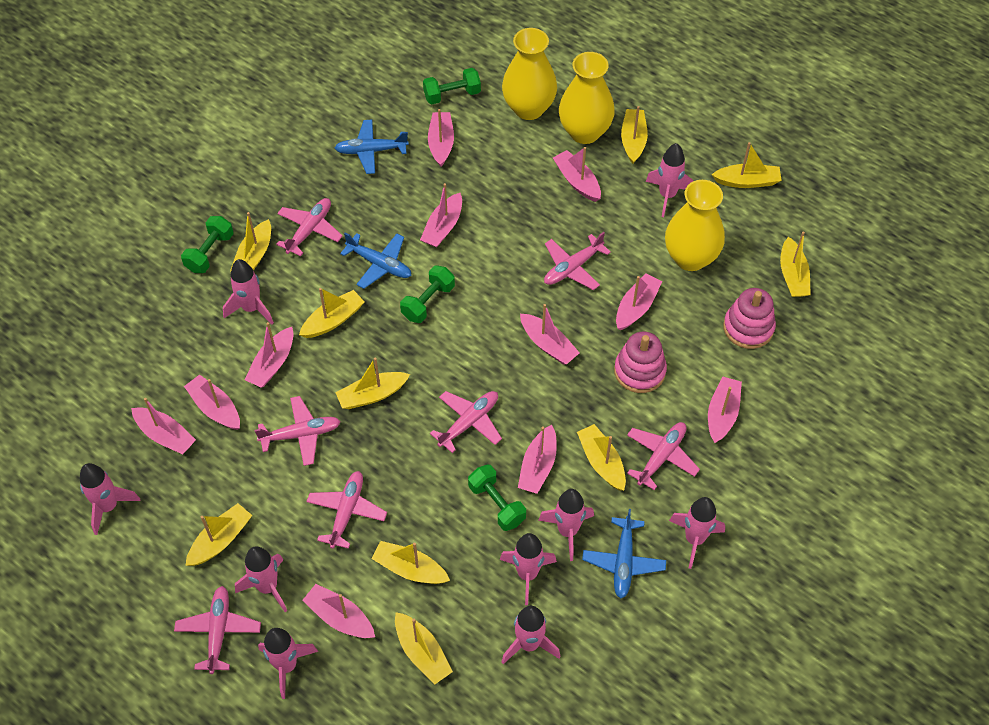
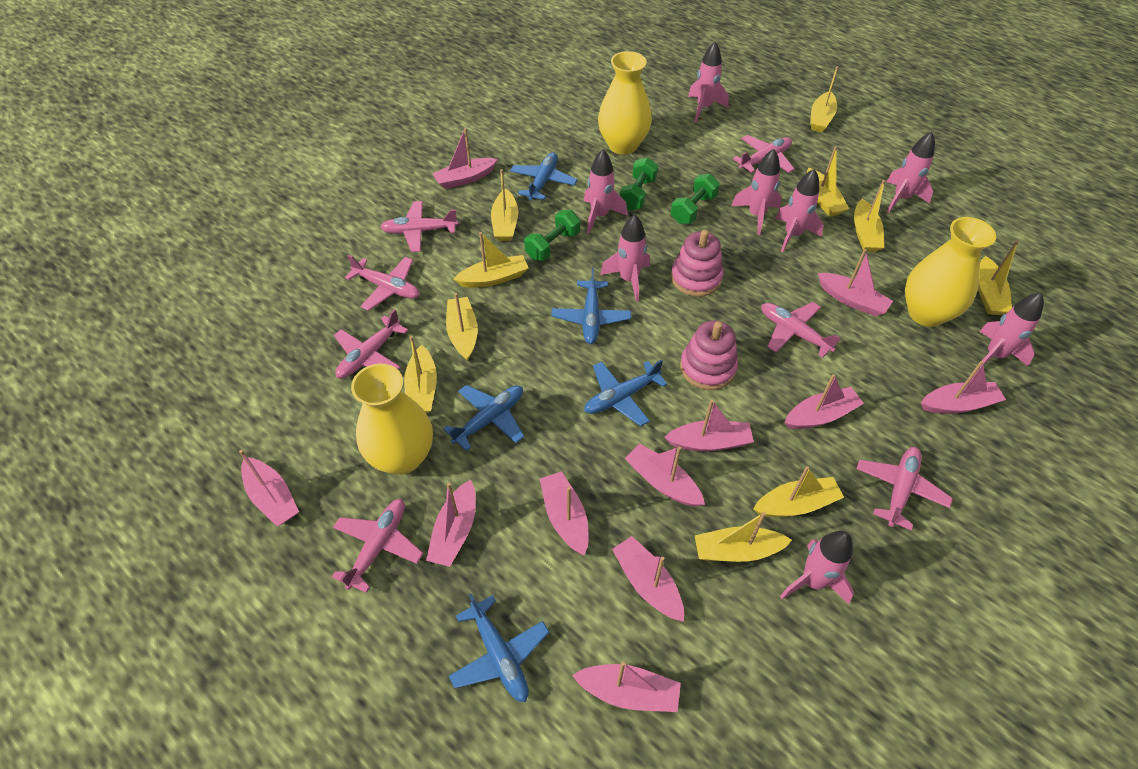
blue plane: 3 -> 5
green dumbbell: 4 -> 3
pink rocket: 9 -> 8

